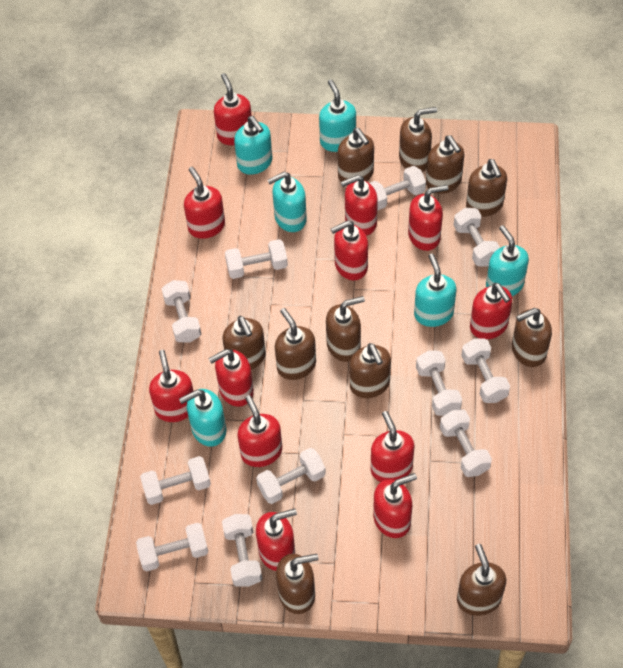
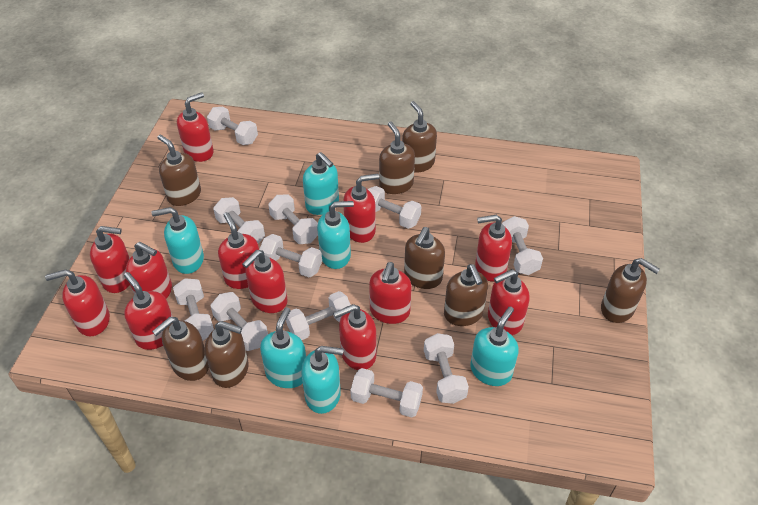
brown soap dispenser: 11 -> 8

